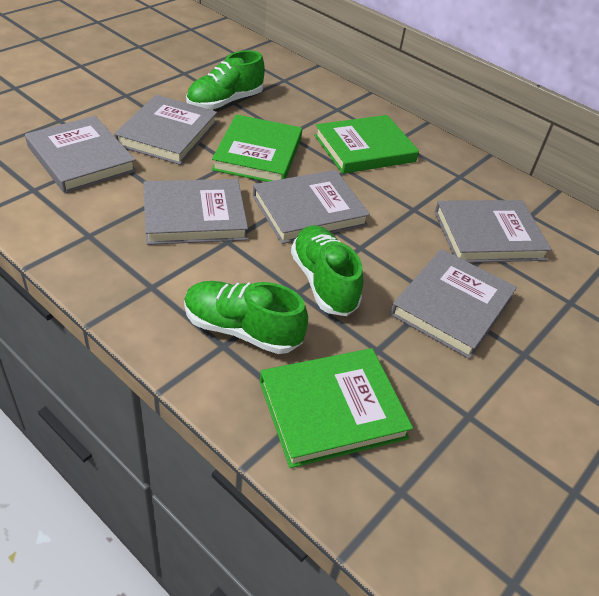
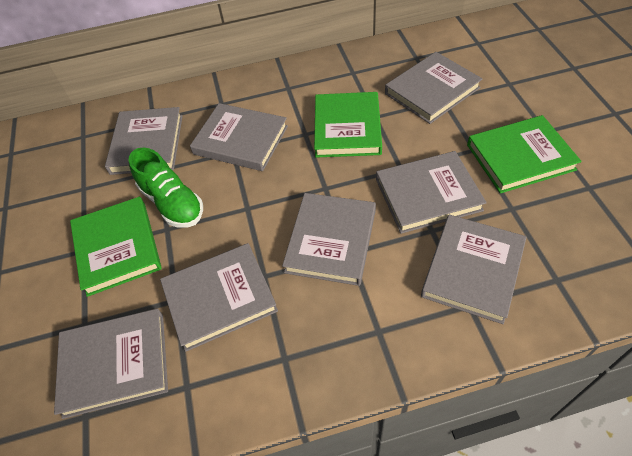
green shoe: 3 -> 1
grey book: 6 -> 8

